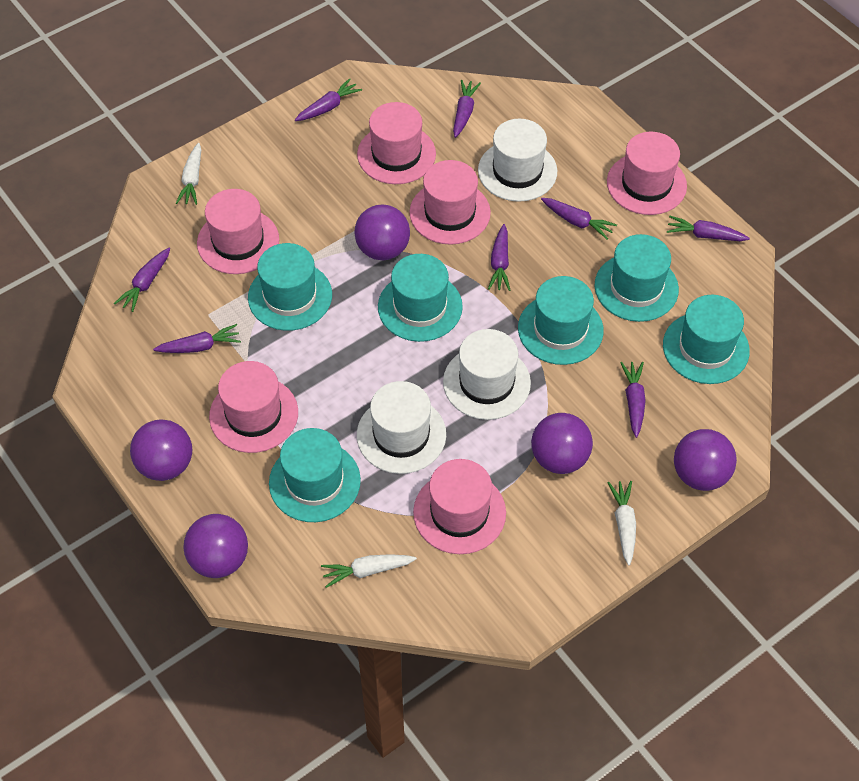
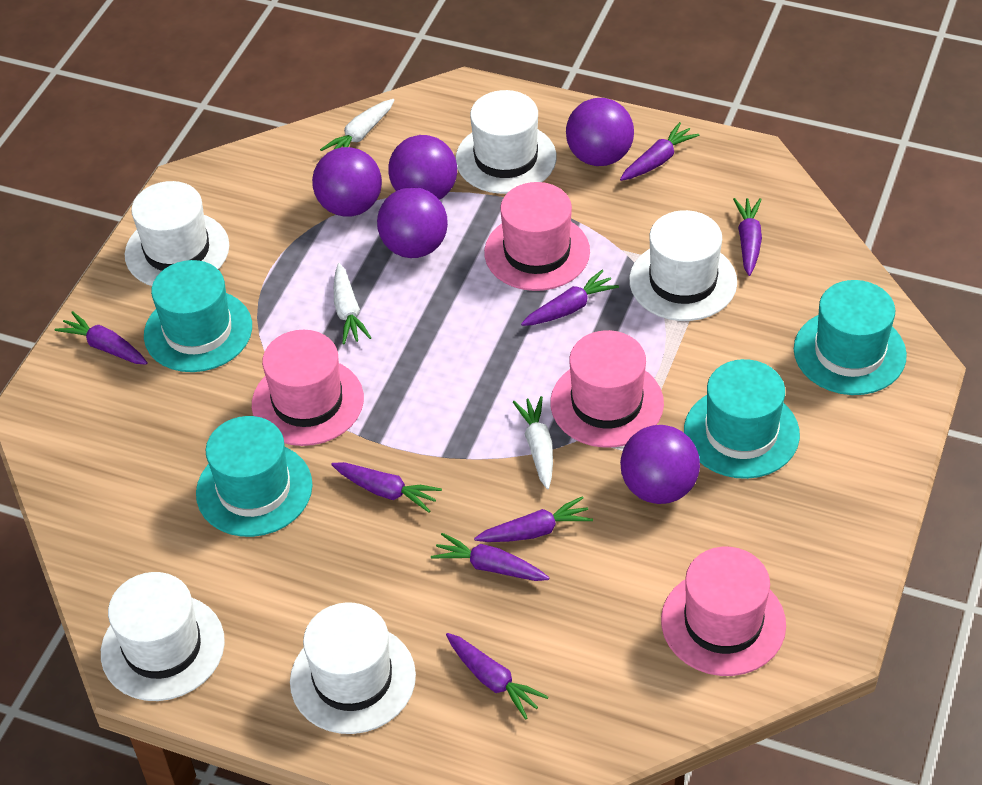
pink hat: 6 -> 4
turquoise hat: 6 -> 4
white hat: 3 -> 5

